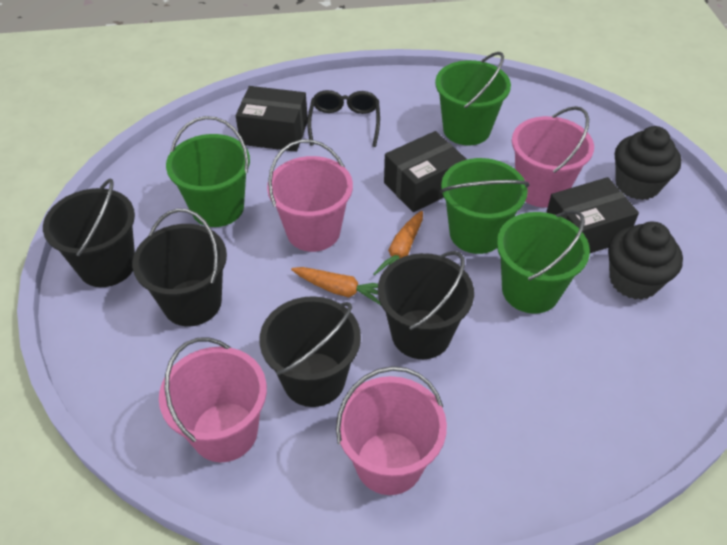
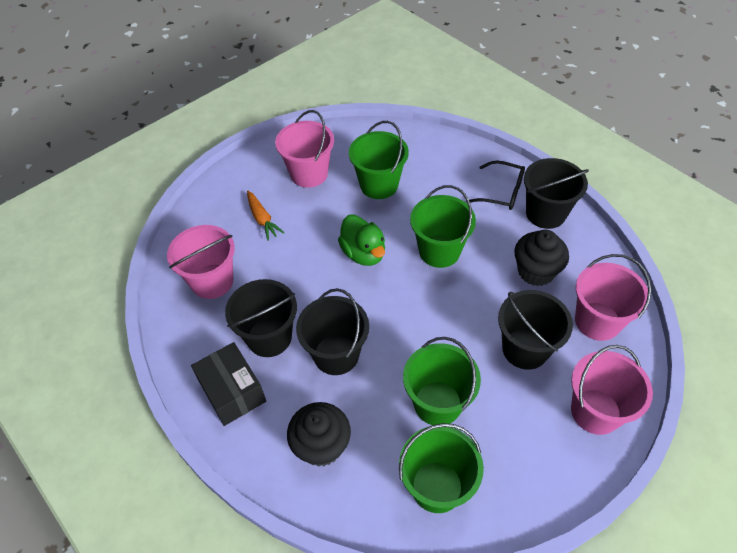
black box: 3 -> 1
green duck: 0 -> 1
orange carrot: 2 -> 1

